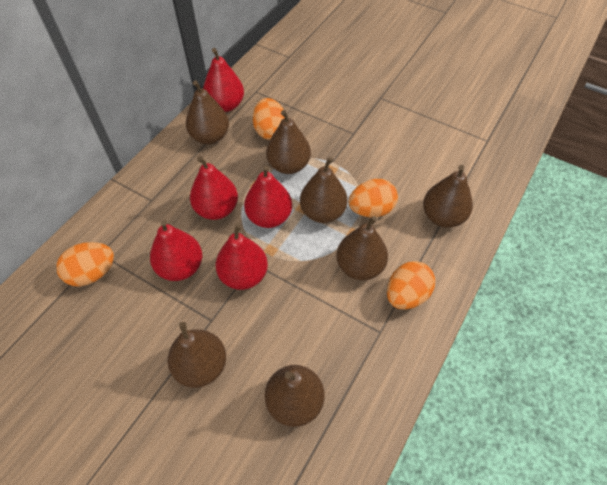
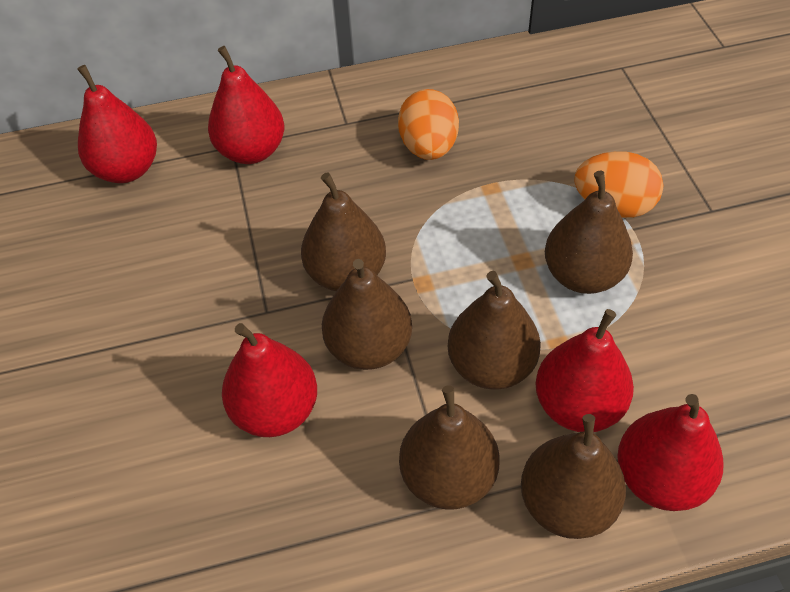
brown pear: 7 -> 6
orange egg: 4 -> 2

